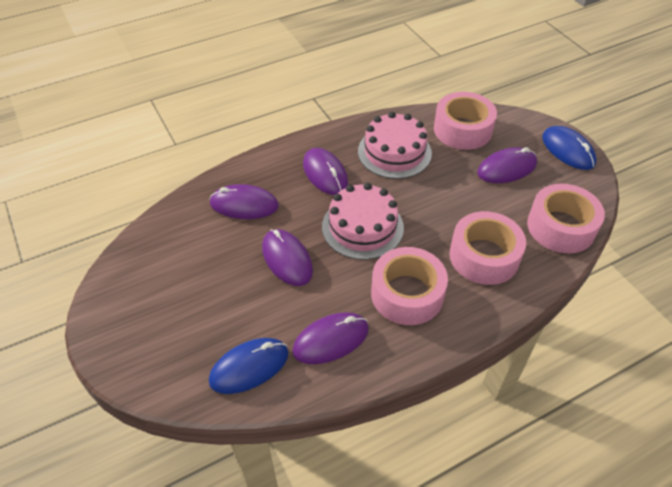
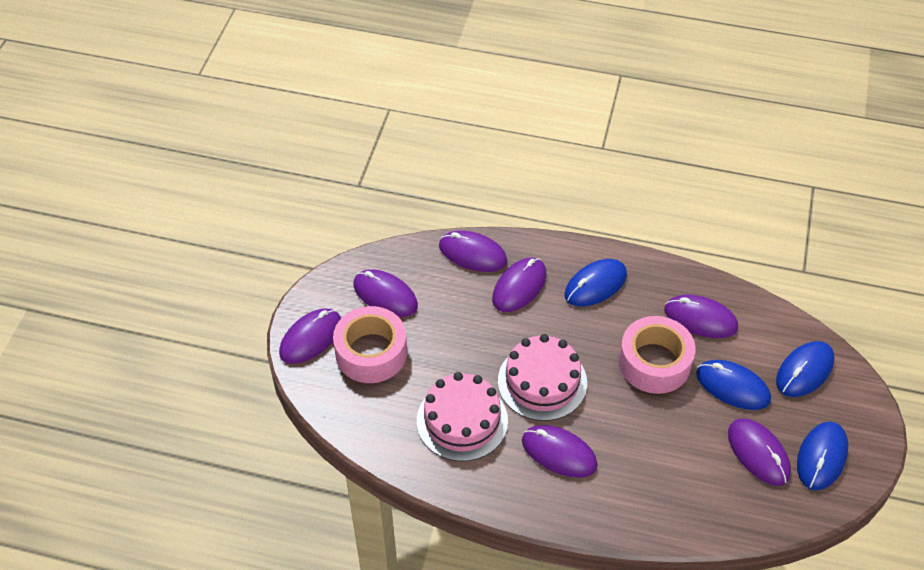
blue mouse: 2 -> 4
pink tape: 4 -> 2
purple mouse: 5 -> 7

